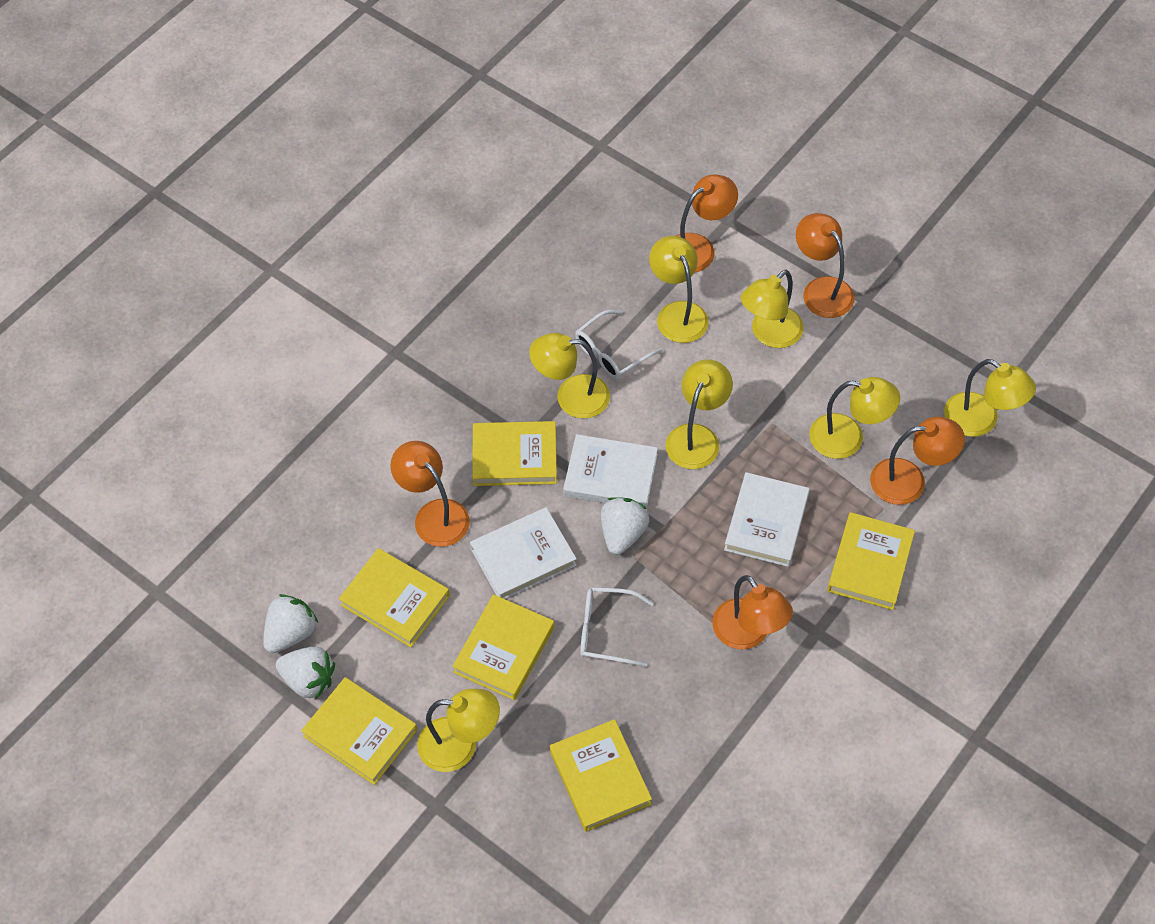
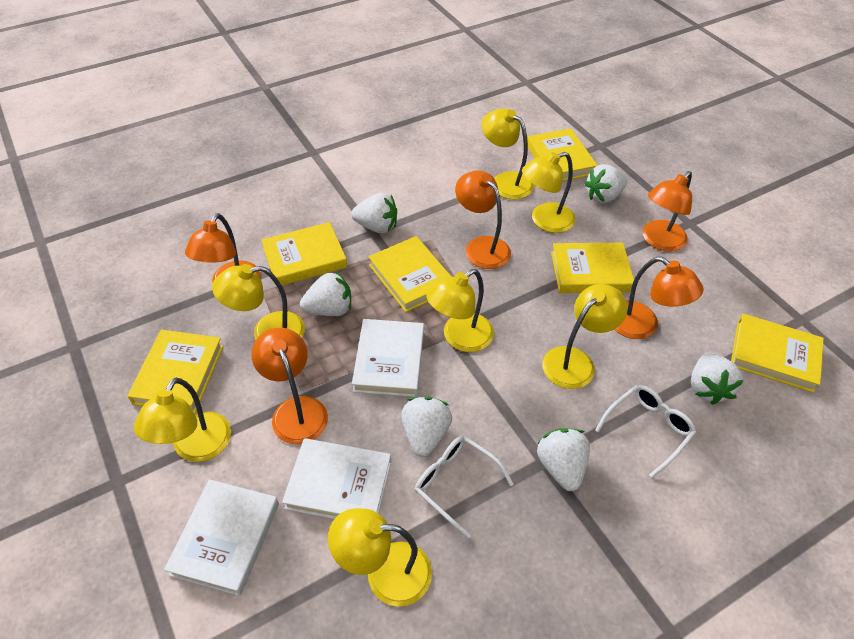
white strawberry: 3 -> 6

